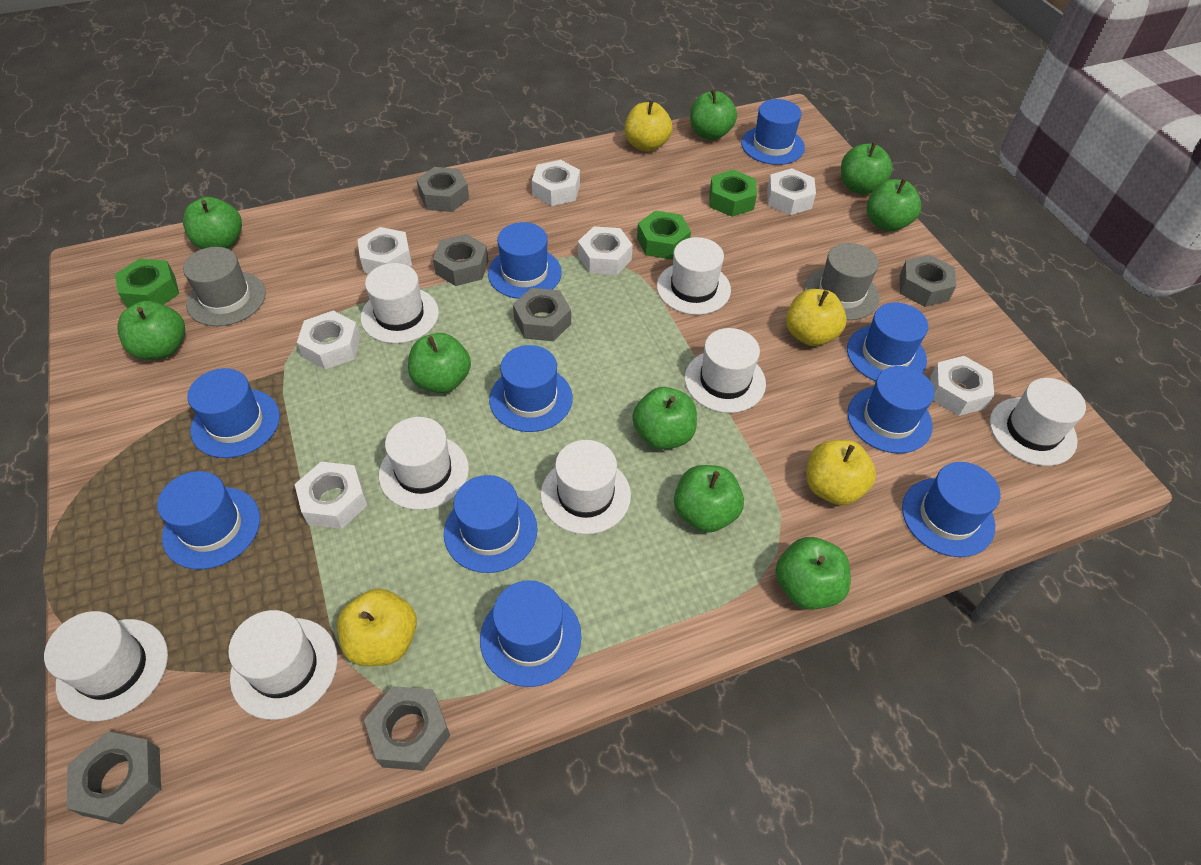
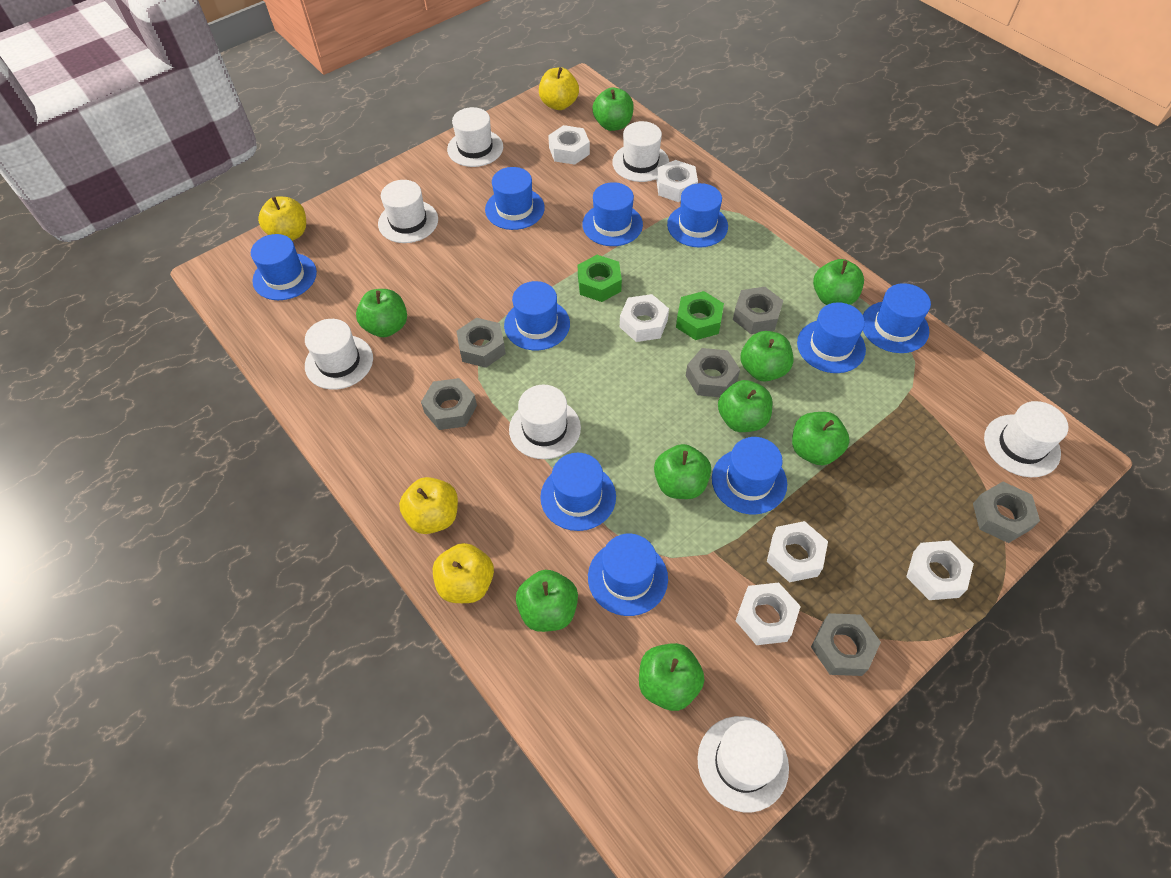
green nut: 3 -> 2
grey hat: 2 -> 0
white hat: 8 -> 7
white nut: 7 -> 6

